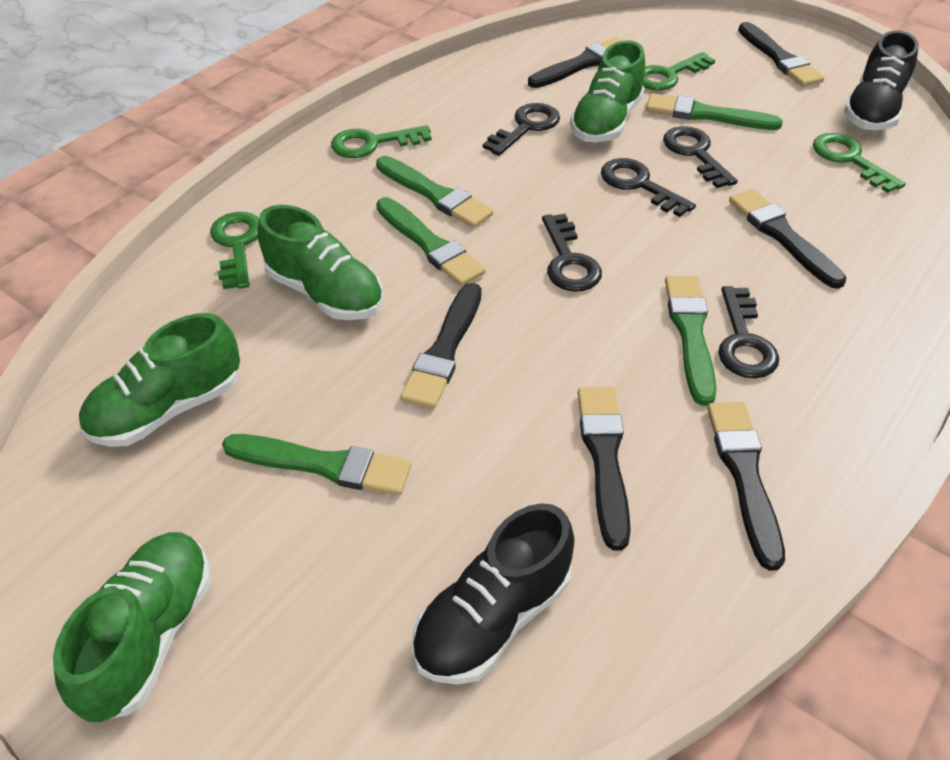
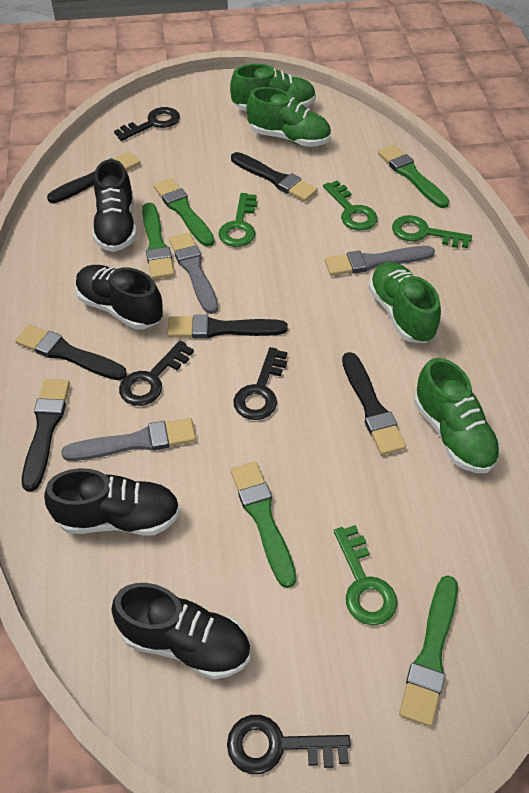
black key: 5 -> 4
black shoe: 2 -> 4
grey brush: 0 -> 3

